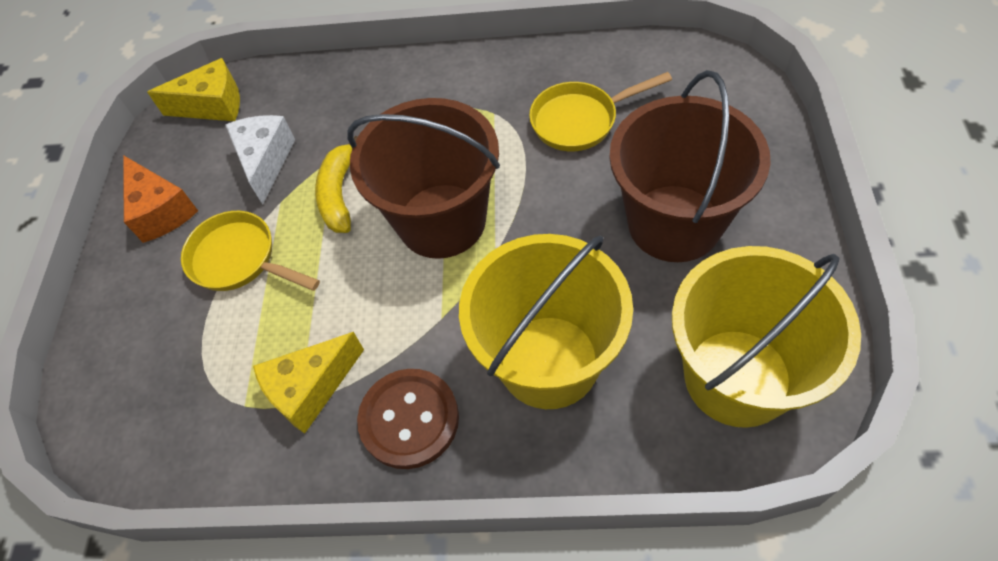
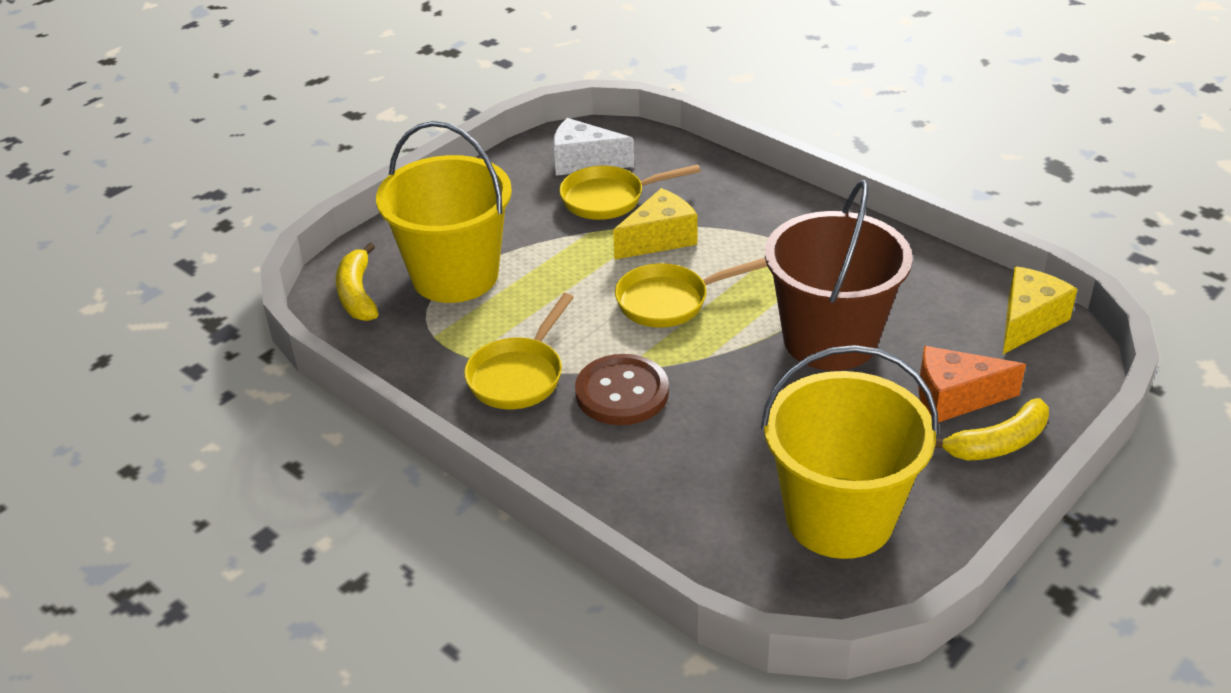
brown bucket: 2 -> 1
yellow banana: 1 -> 2
yellow pan: 2 -> 3

